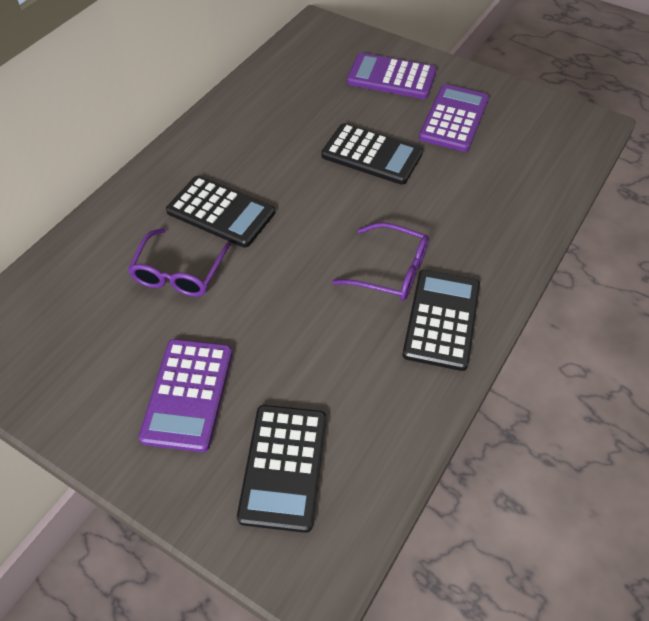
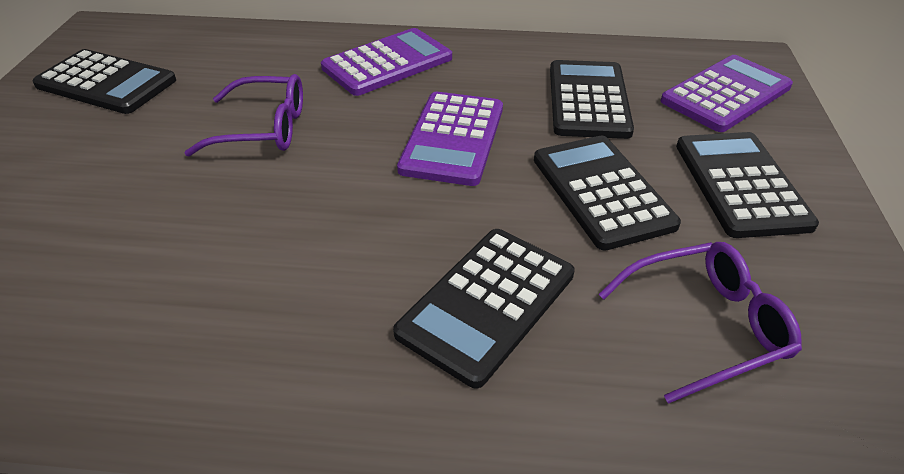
black calculator: 4 -> 5

